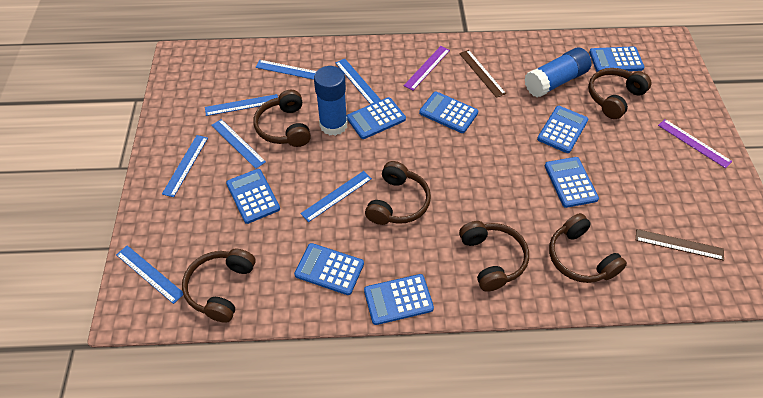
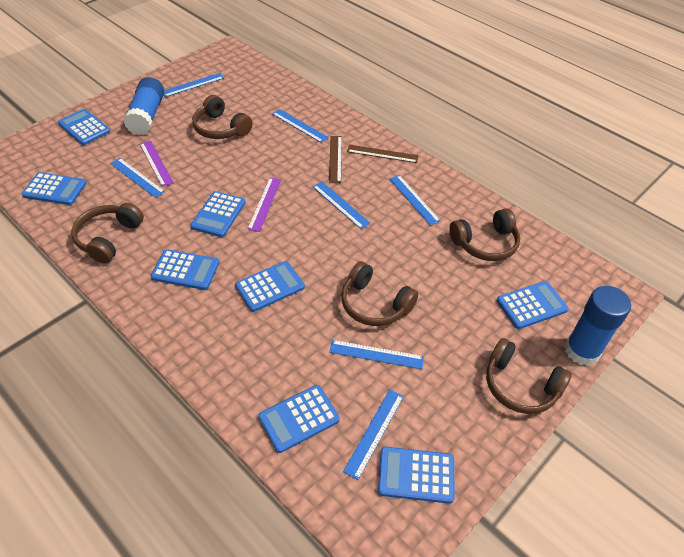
brown headphones: 6 -> 5

